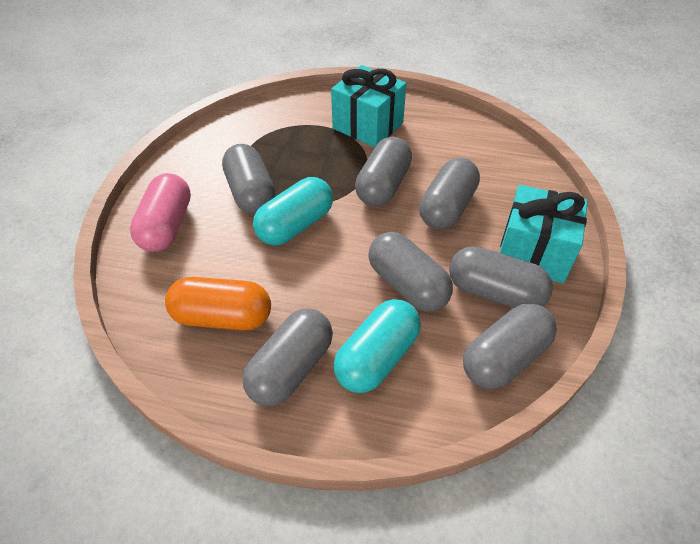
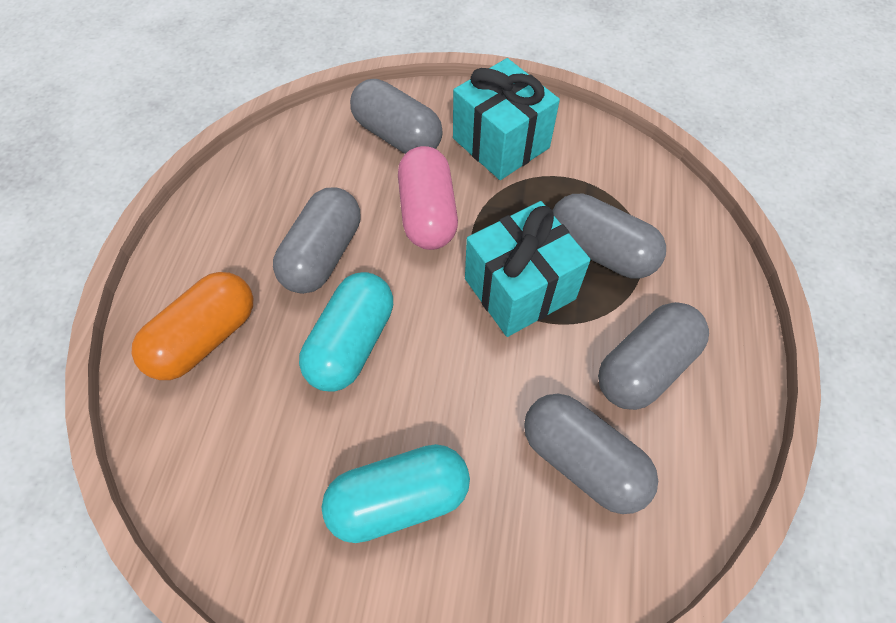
grey capsule: 7 -> 5

